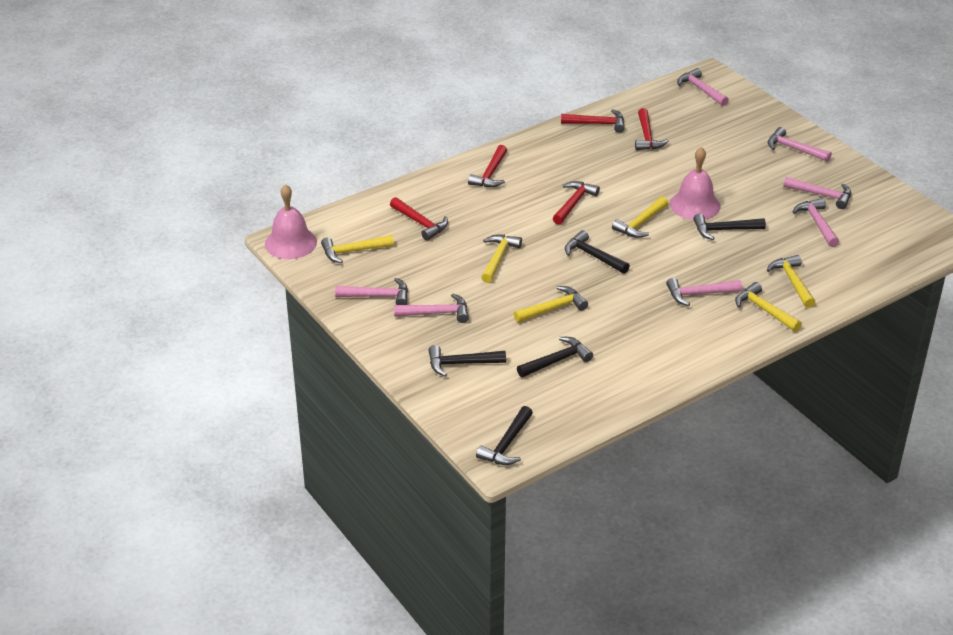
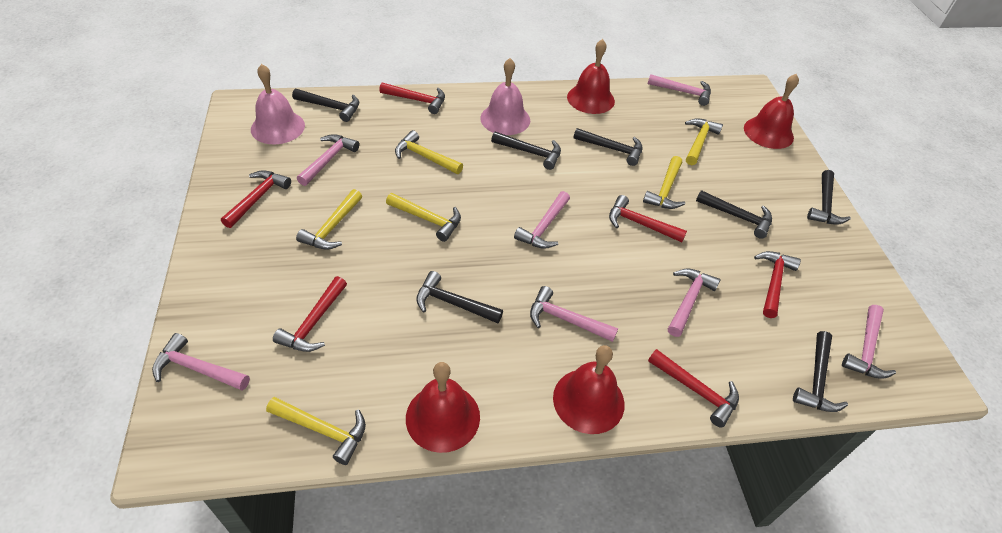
black hammer: 5 -> 7
red bell: 0 -> 4
red hammer: 5 -> 6

